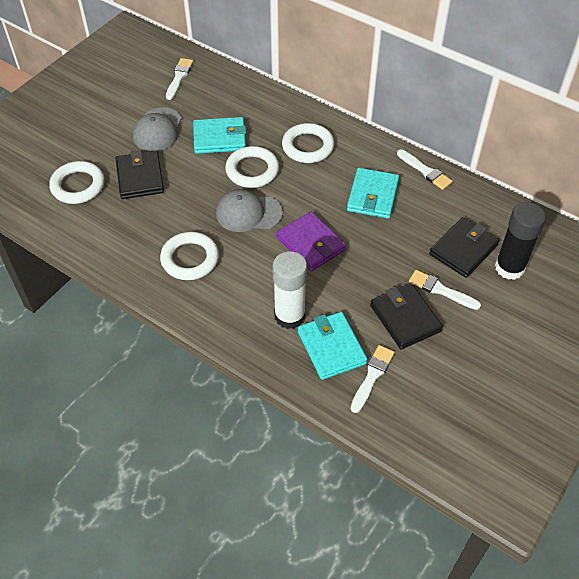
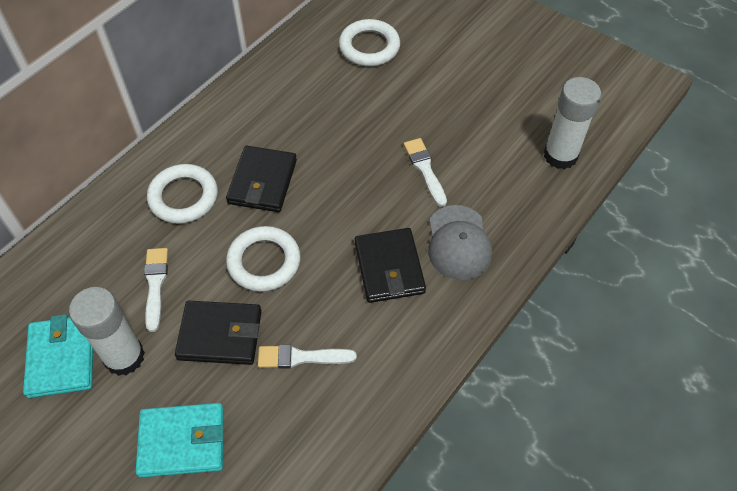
black glue stick: 1 -> 0
grey cap: 2 -> 1
purple wallet: 1 -> 0
turquoise wallet: 3 -> 2
white brush: 4 -> 3
white glue stick: 1 -> 2
white ring: 4 -> 3

